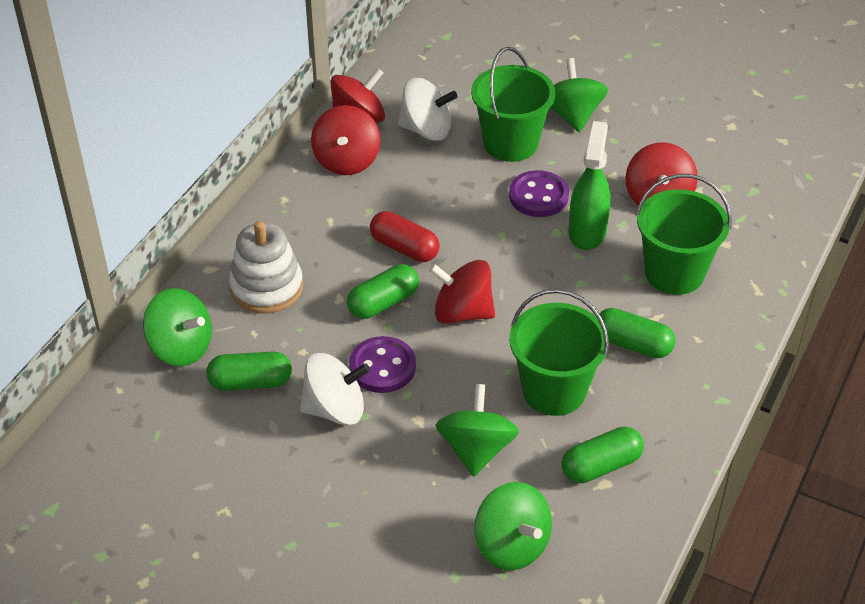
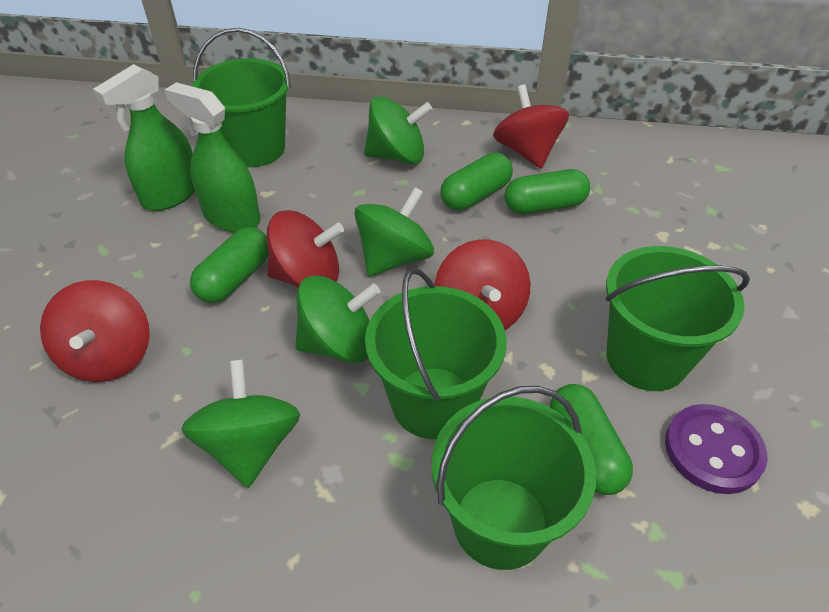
green bucket: 3 -> 4
green spray bottle: 1 -> 2
purple button: 2 -> 1
red capsule: 1 -> 0
white spinning top: 2 -> 0
white stacking toy: 1 -> 0

